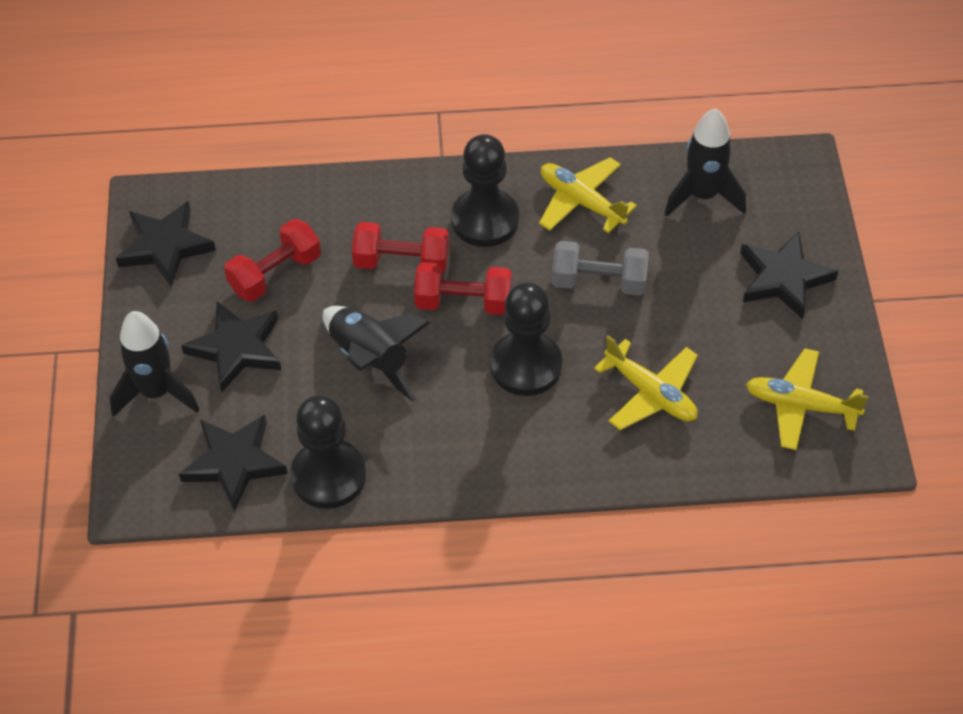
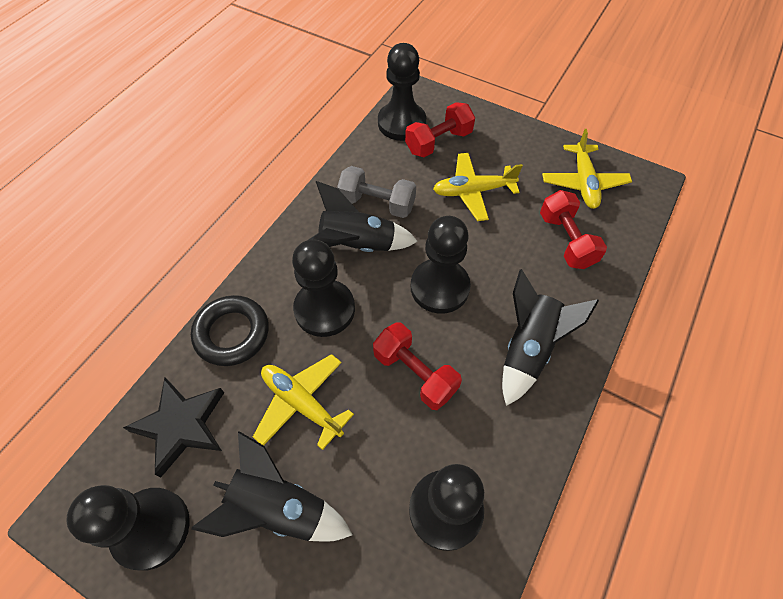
black pawn: 3 -> 5
black ring: 0 -> 1
black star: 4 -> 1

